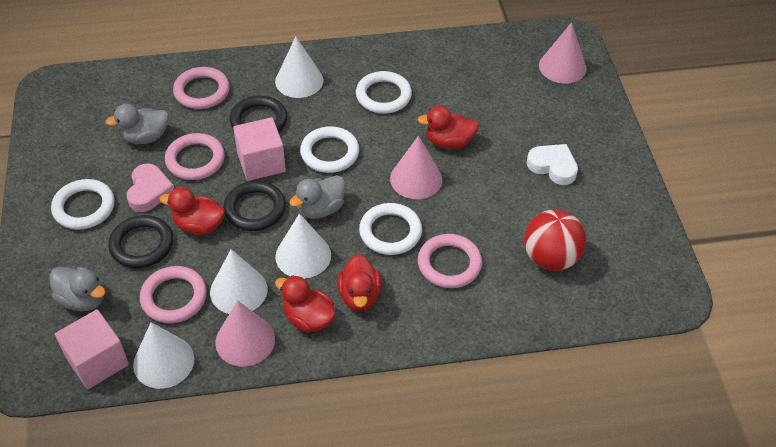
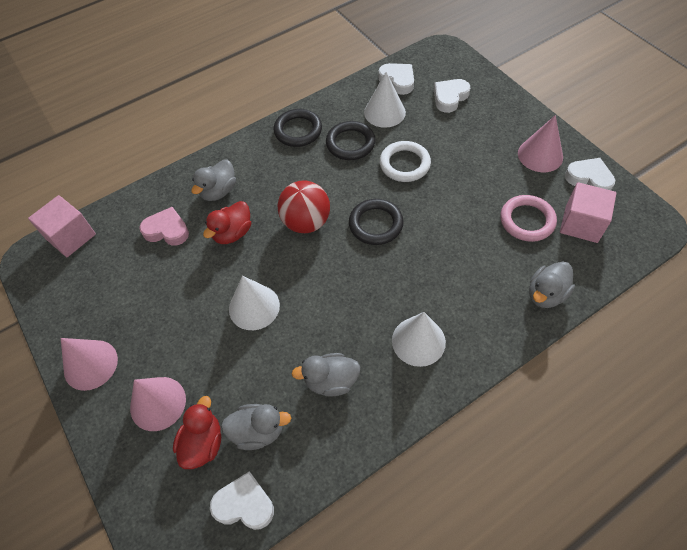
grey duck: 3 -> 4
pink ring: 4 -> 1
red duck: 4 -> 2
white cone: 4 -> 3
white heart: 1 -> 4
white ring: 4 -> 1

